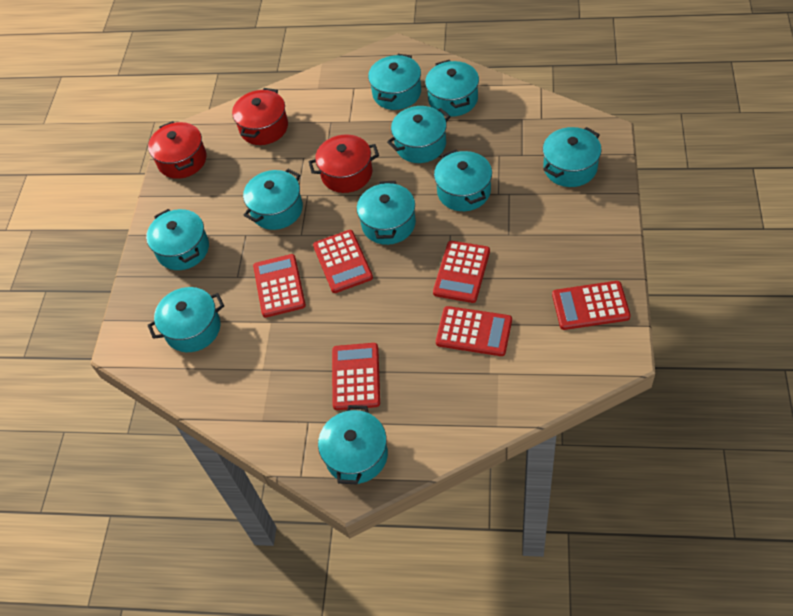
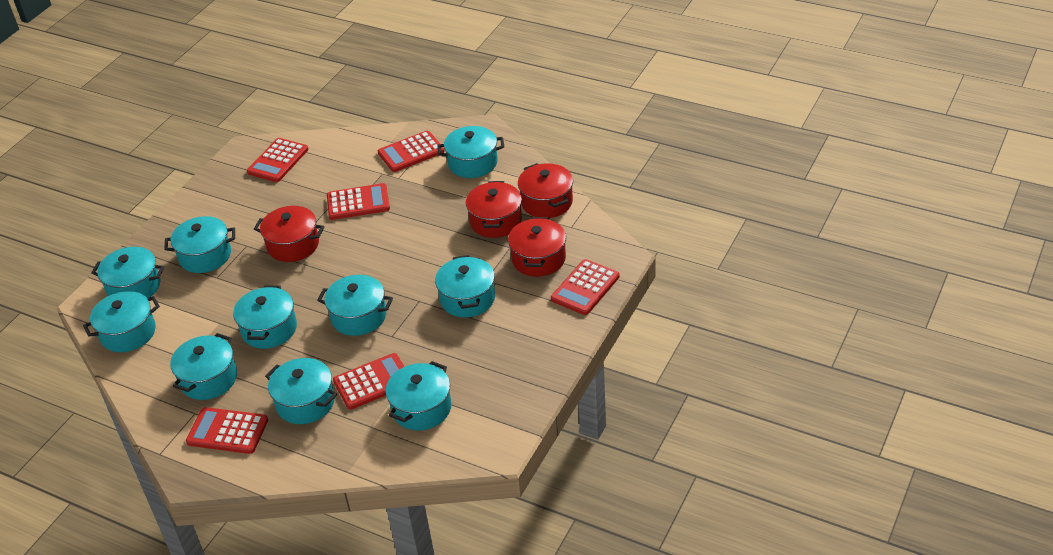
red pot: 3 -> 4

